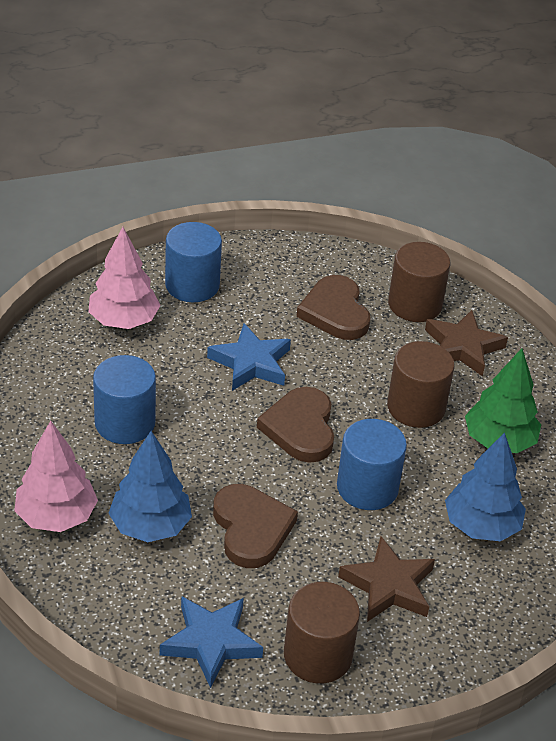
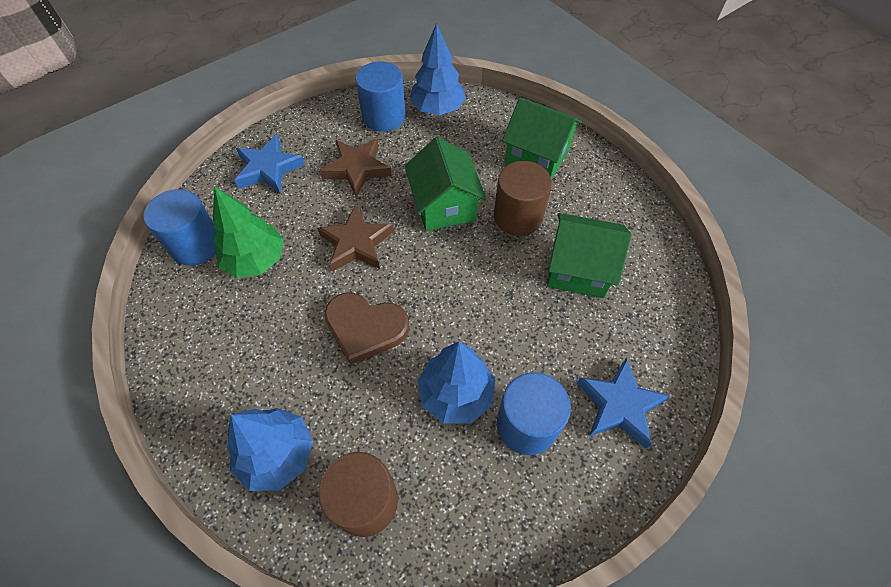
blue tree: 2 -> 3
brown cylinder: 3 -> 2
brown heart: 3 -> 1
green house: 0 -> 3
pink tree: 2 -> 0

